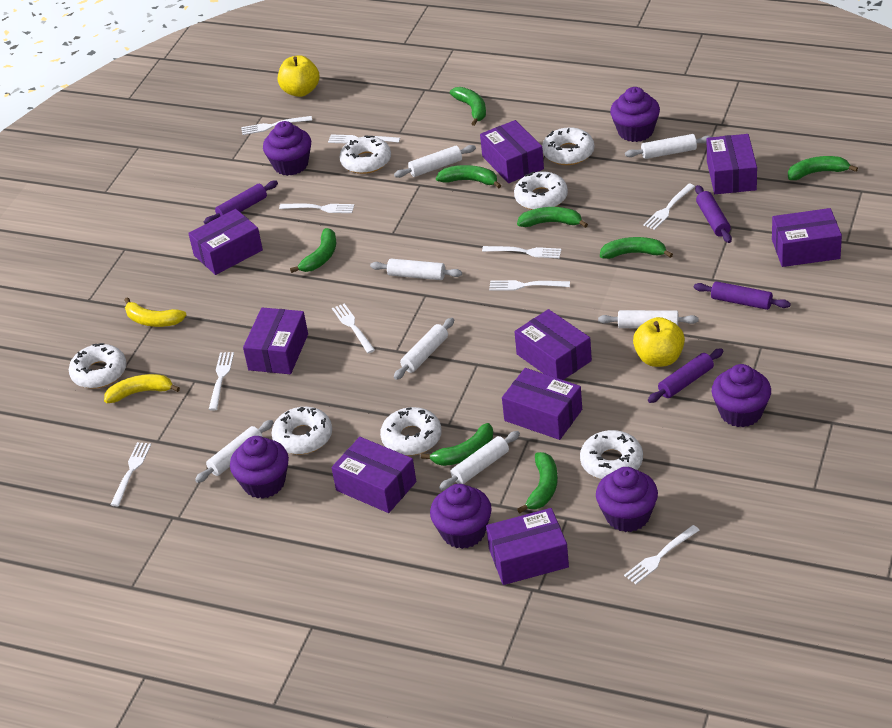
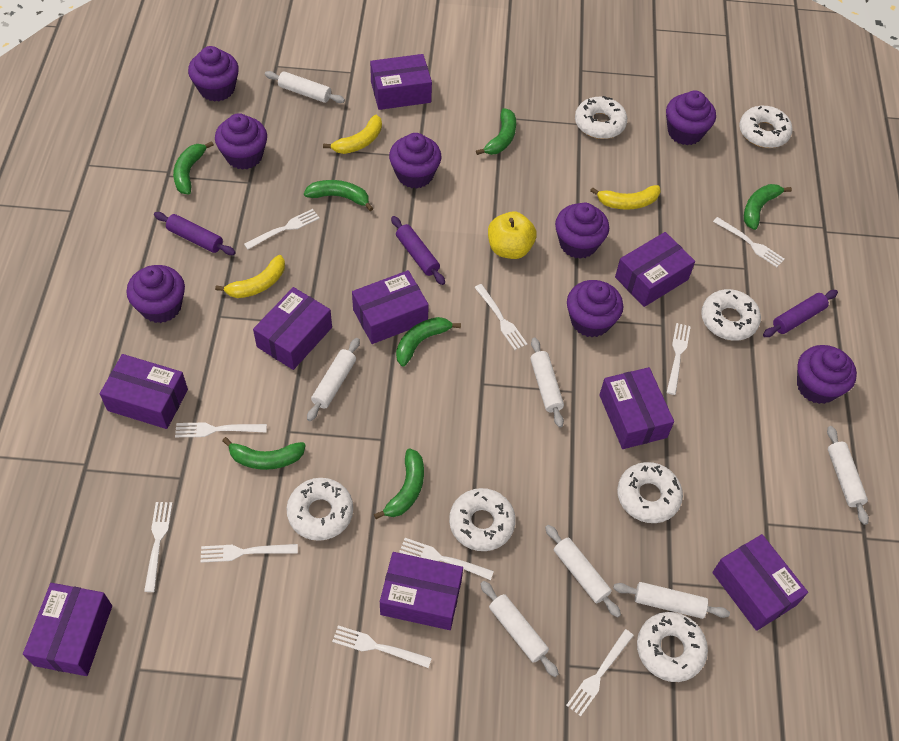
green banana: 8 -> 7
purple cupcake: 6 -> 8
purple rolling pin: 4 -> 3
yellow apple: 2 -> 1
yellow banana: 2 -> 3

